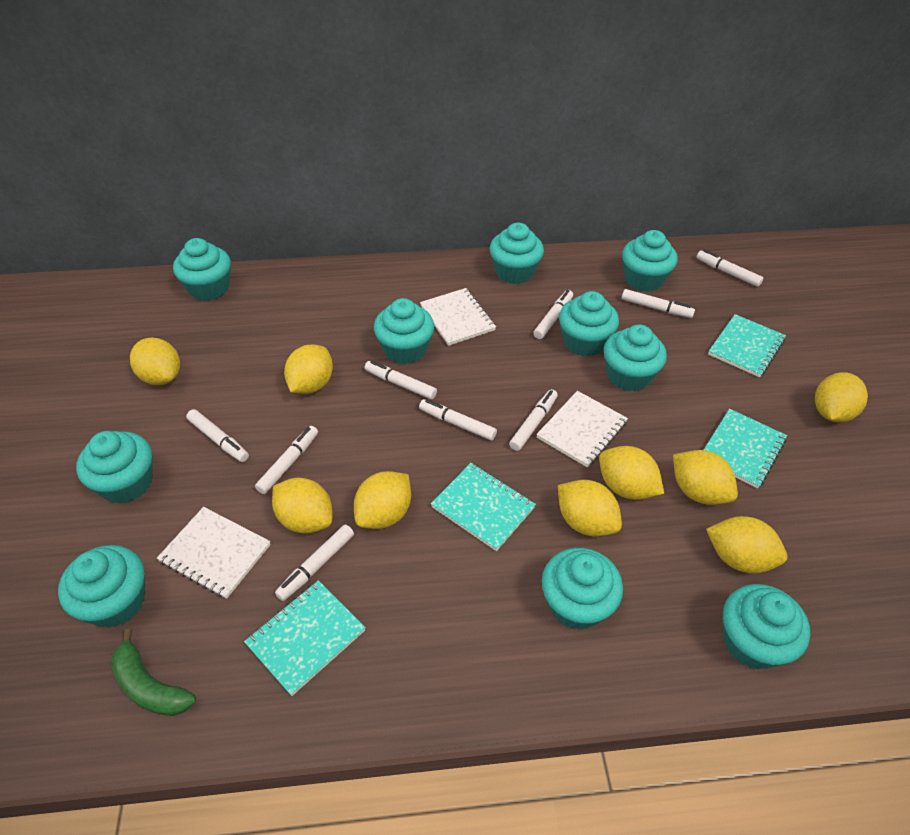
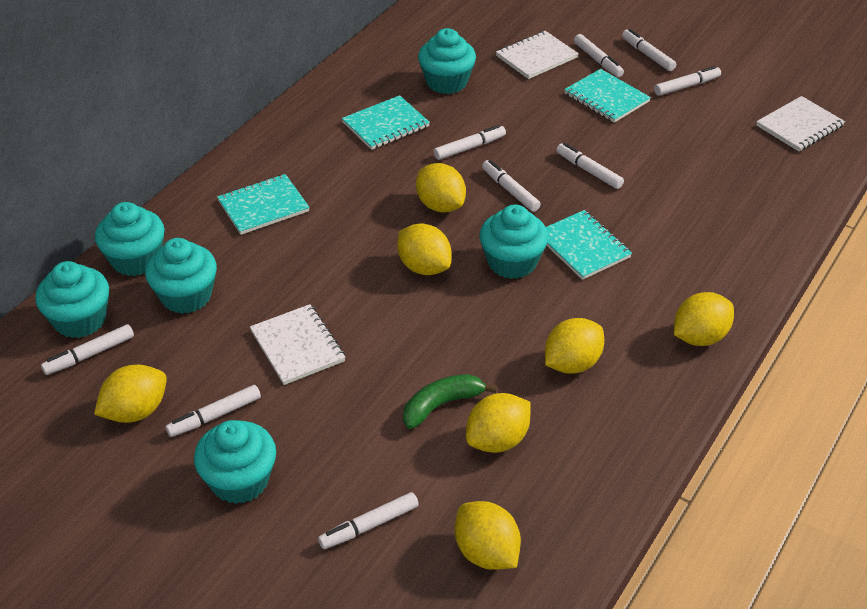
turquoise cupcake: 10 -> 6
yellow lemon: 9 -> 7

